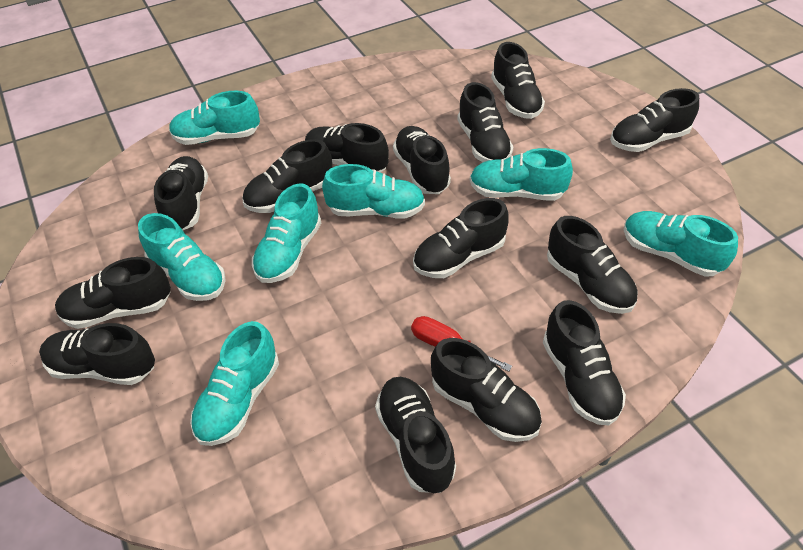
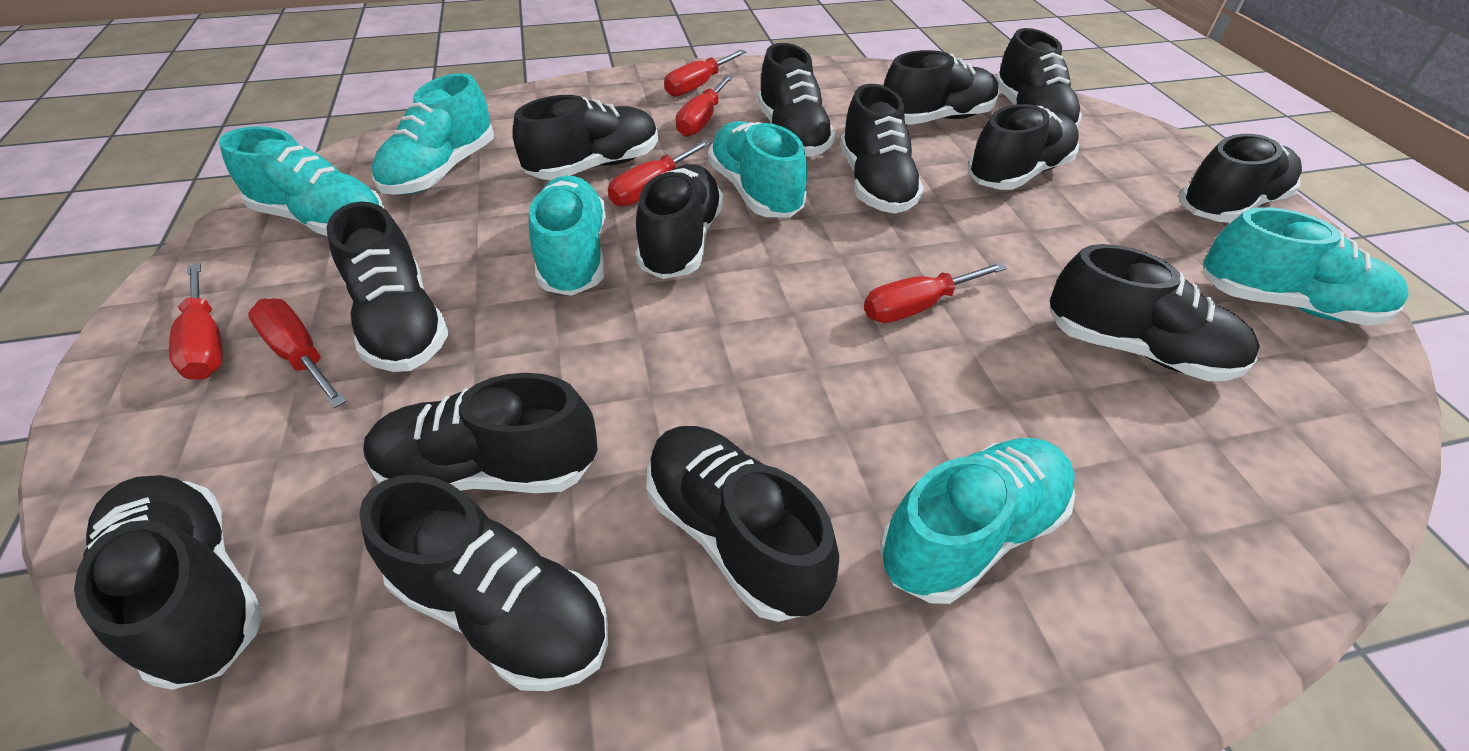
red screwdriver: 1 -> 6
turquoise shoe: 7 -> 6

